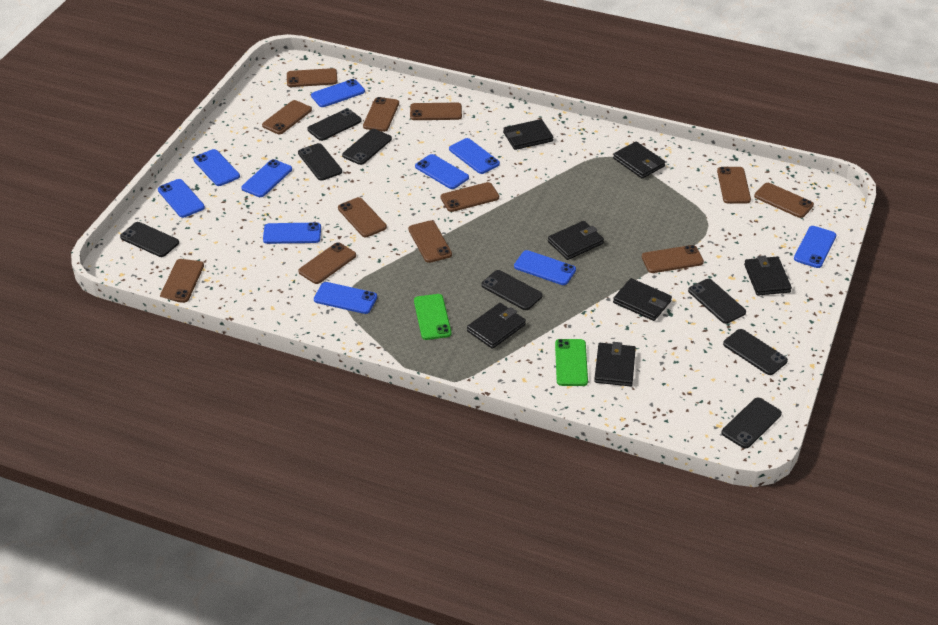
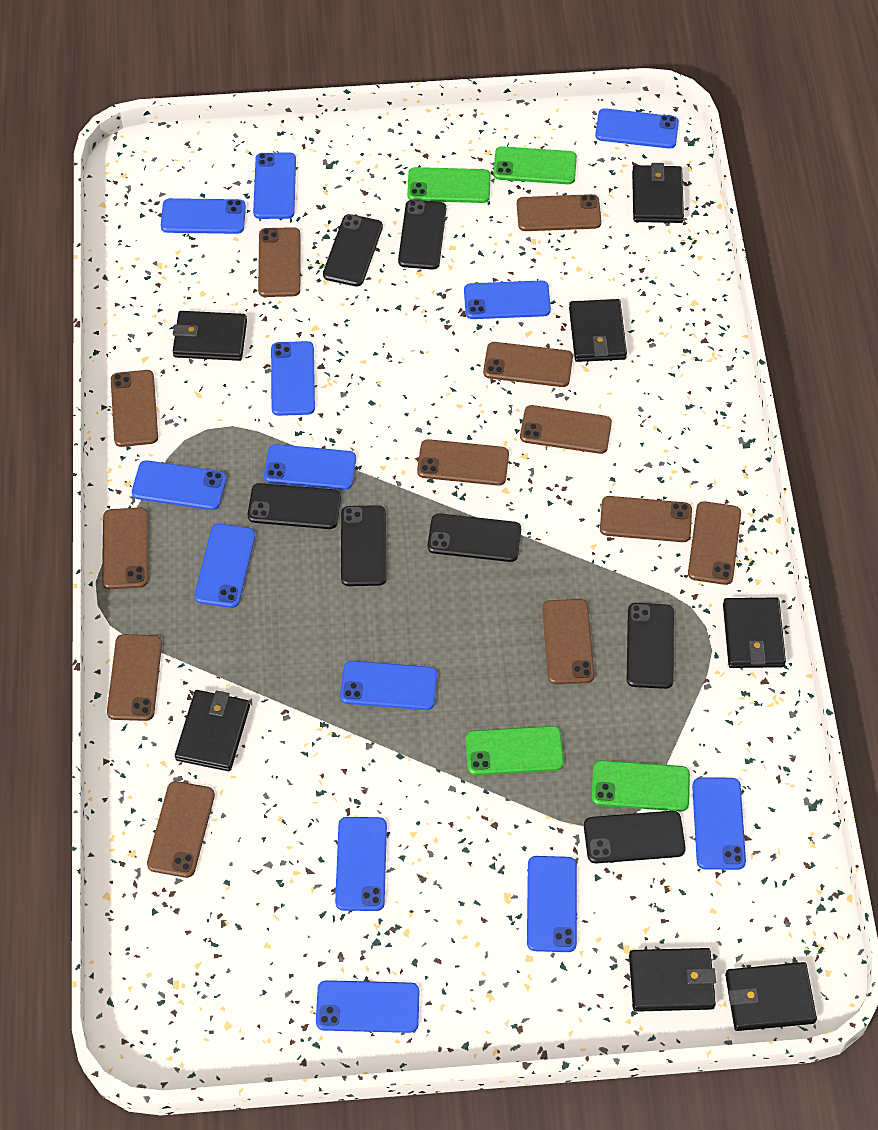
black phone: 8 -> 7
blue phone: 10 -> 13
green phone: 2 -> 4

